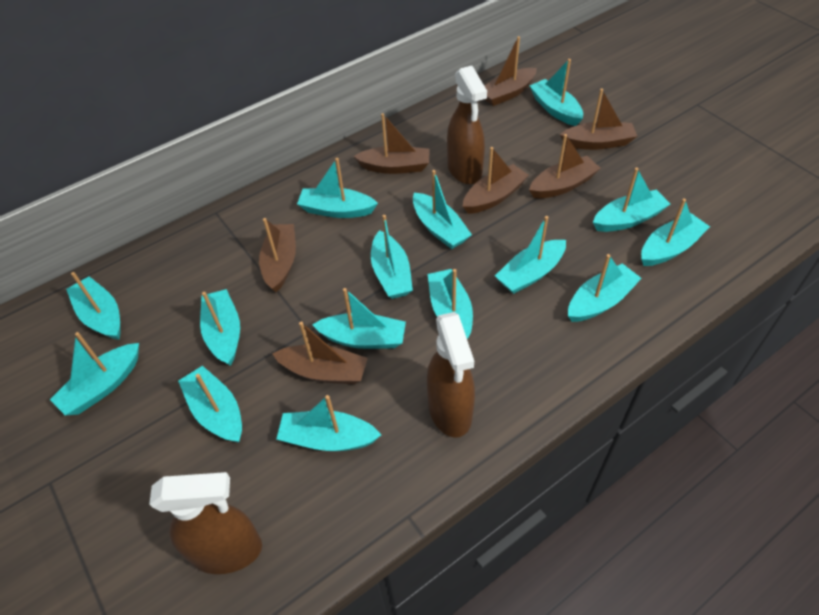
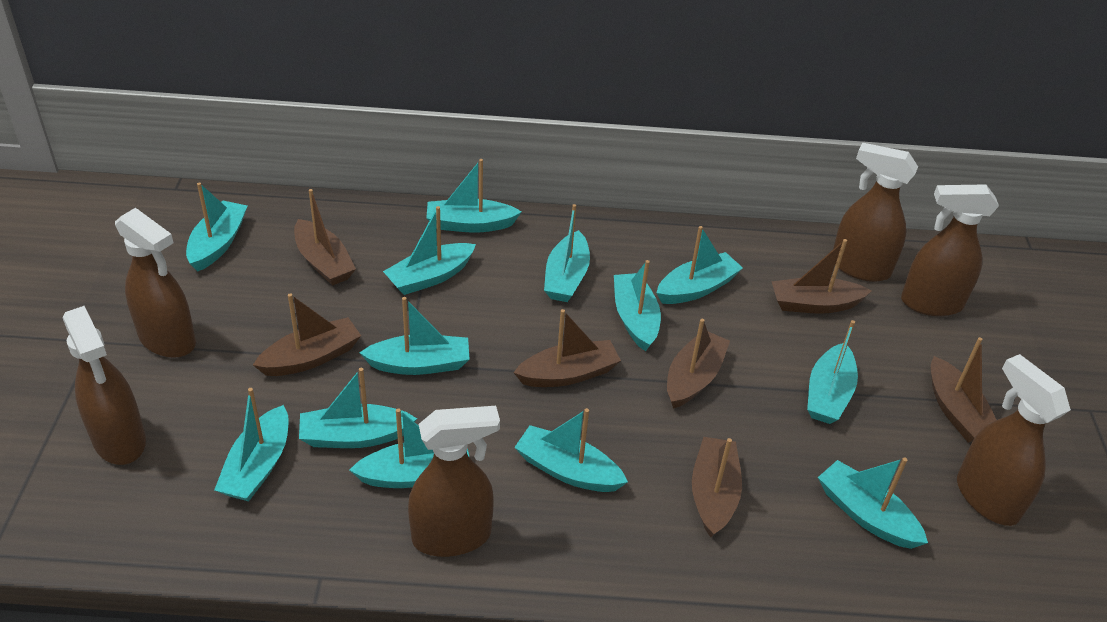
brown spray bottle: 3 -> 6
turquoise boat: 15 -> 13

